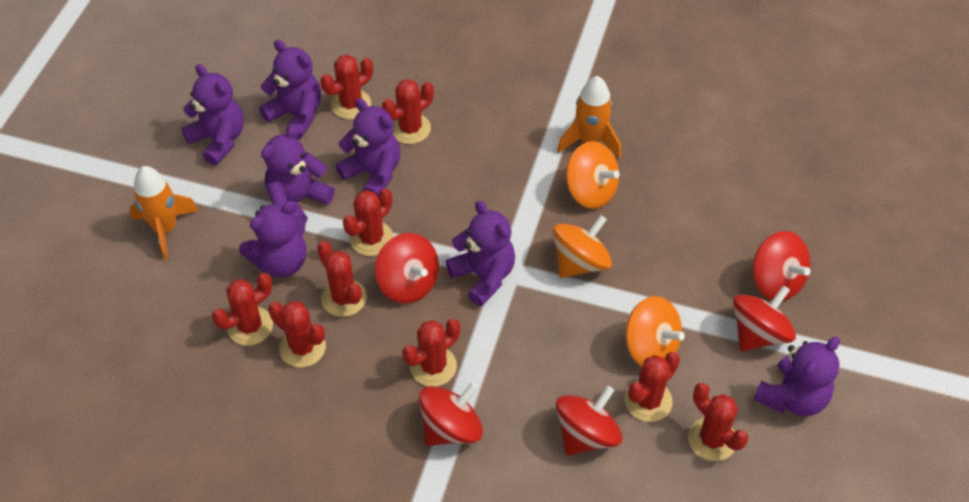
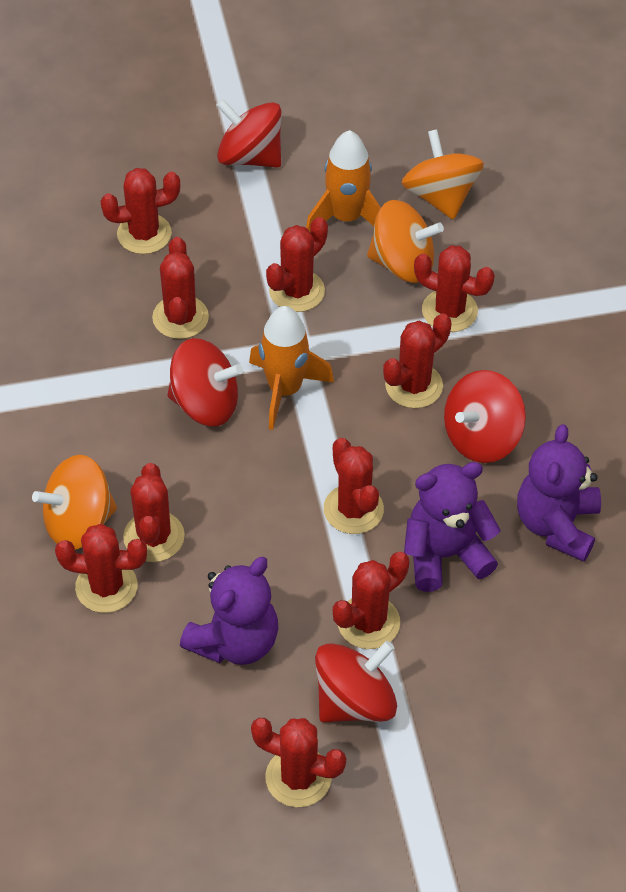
purple teddy bear: 7 -> 3
red cactus: 9 -> 10
red spinning top: 5 -> 4

